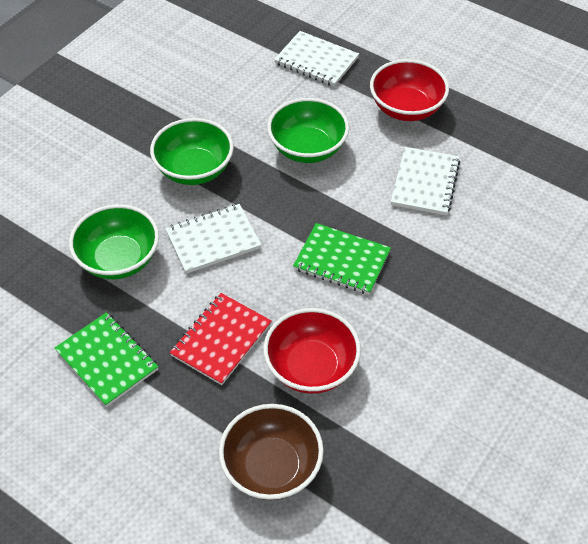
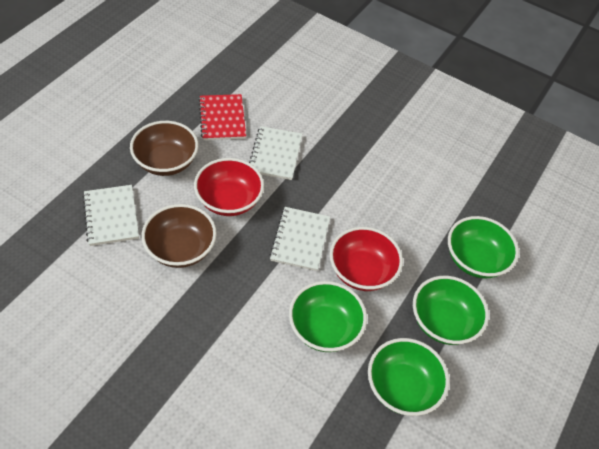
brown bowl: 1 -> 2
green bowl: 3 -> 4
green notebook: 2 -> 0

